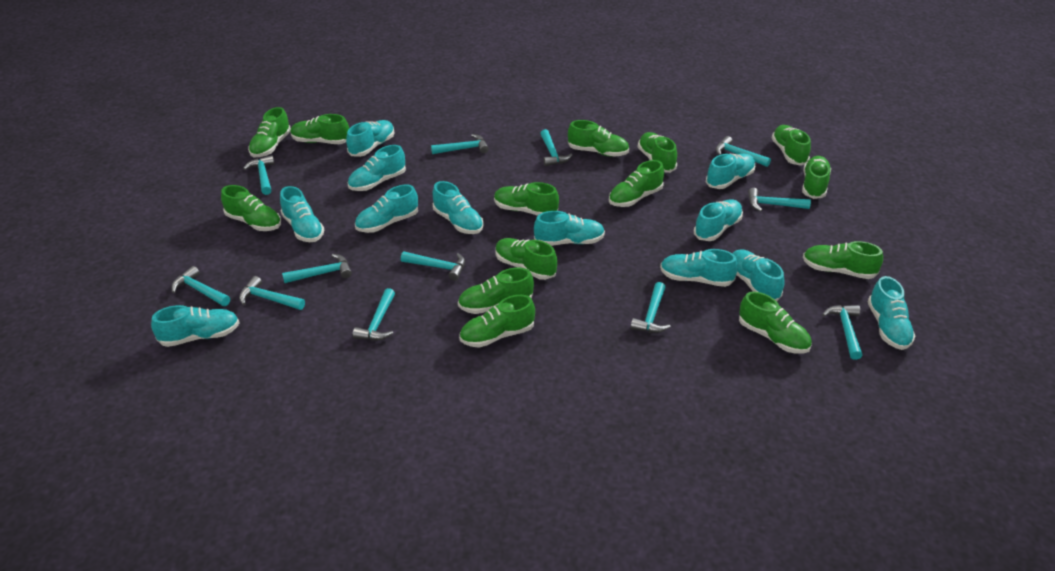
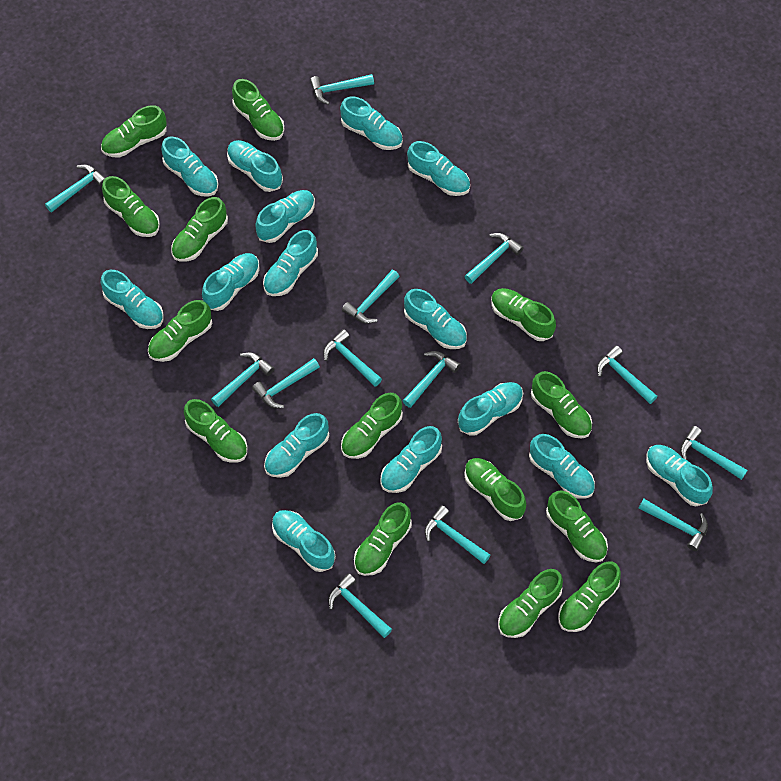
turquoise hammer: 12 -> 13
turquoise shoe: 12 -> 15

